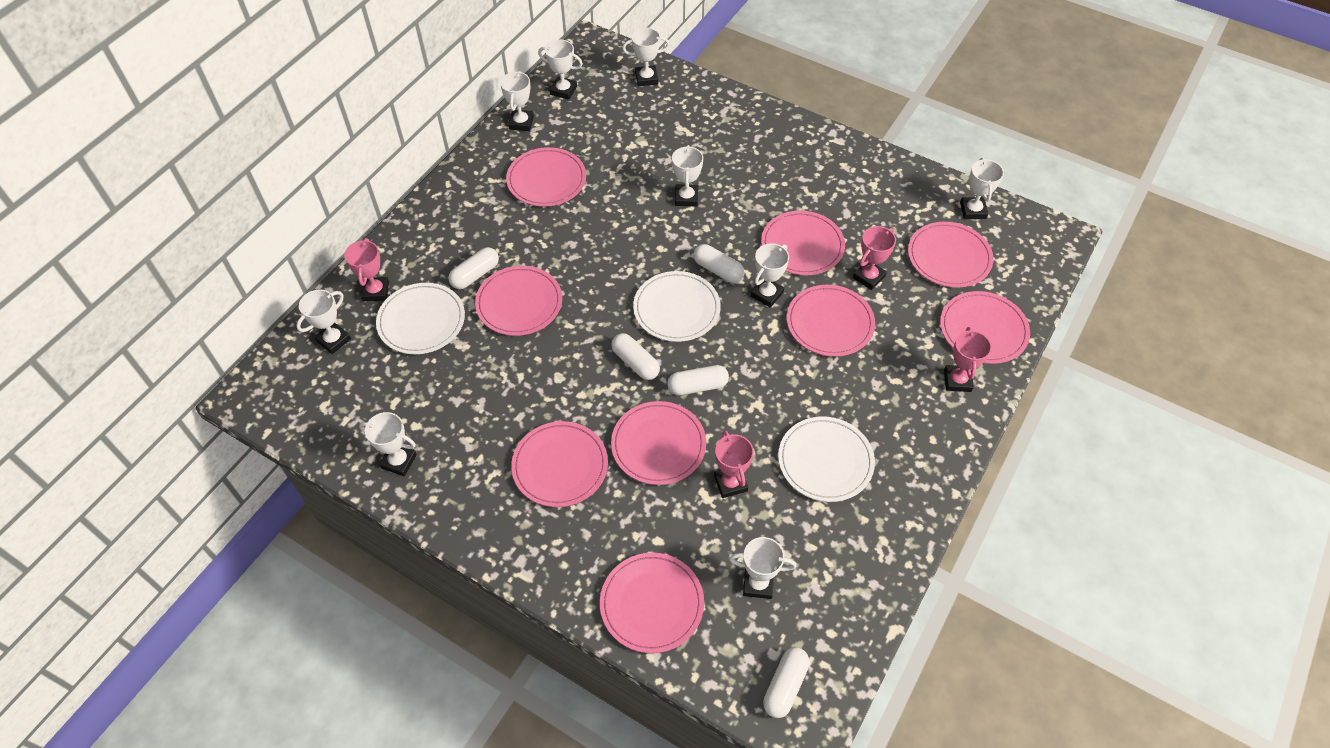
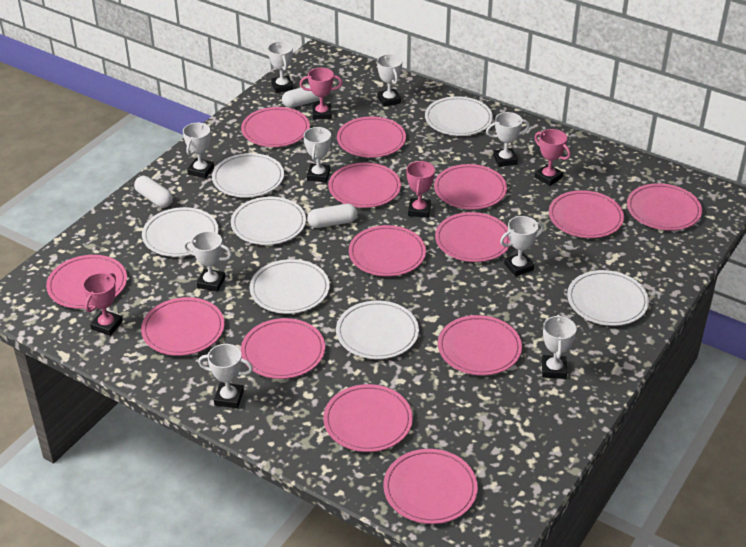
pink plate: 9 -> 14
white capsule: 5 -> 3
white plate: 3 -> 7

